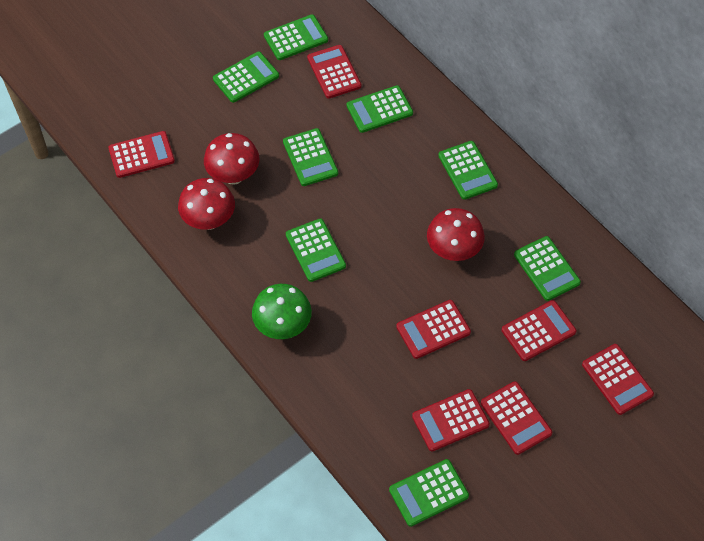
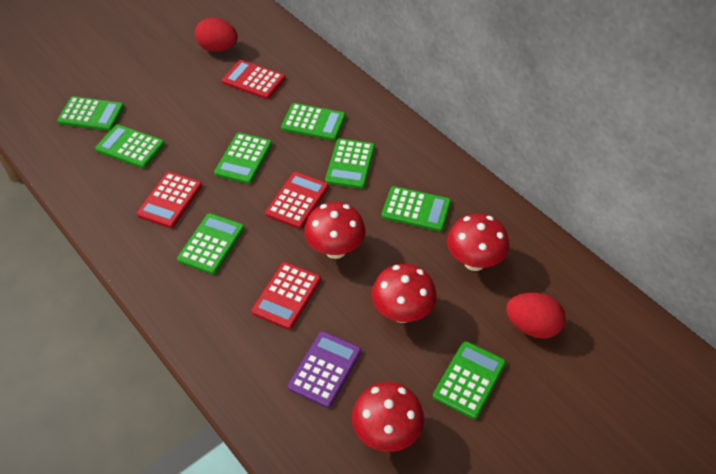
green mushroom: 1 -> 0
purple calculator: 0 -> 1
red calculator: 7 -> 4
red egg: 0 -> 2
red mushroom: 3 -> 4

